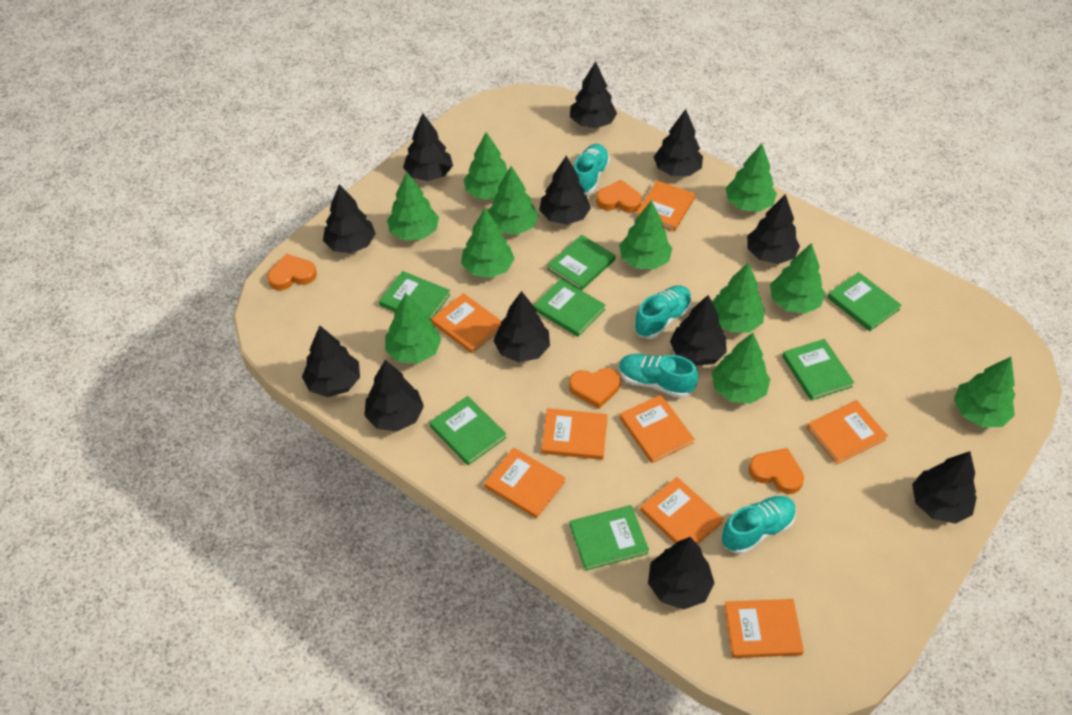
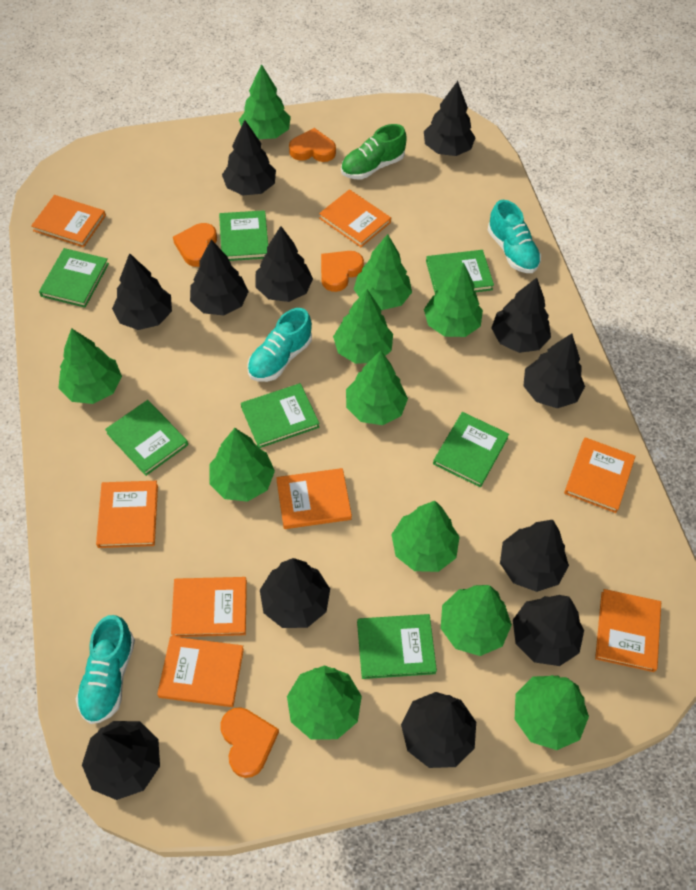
green shoe: 0 -> 1
turquoise shoe: 4 -> 3

